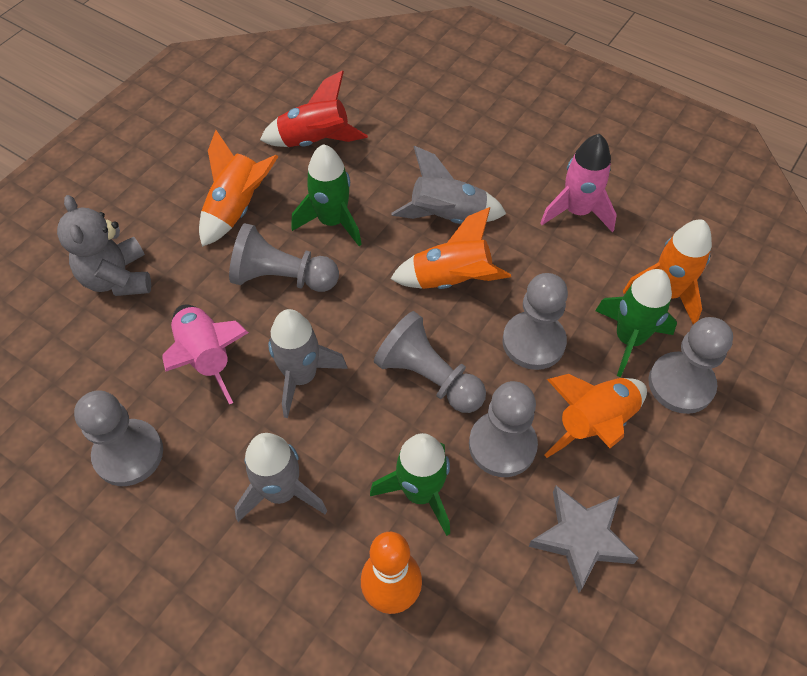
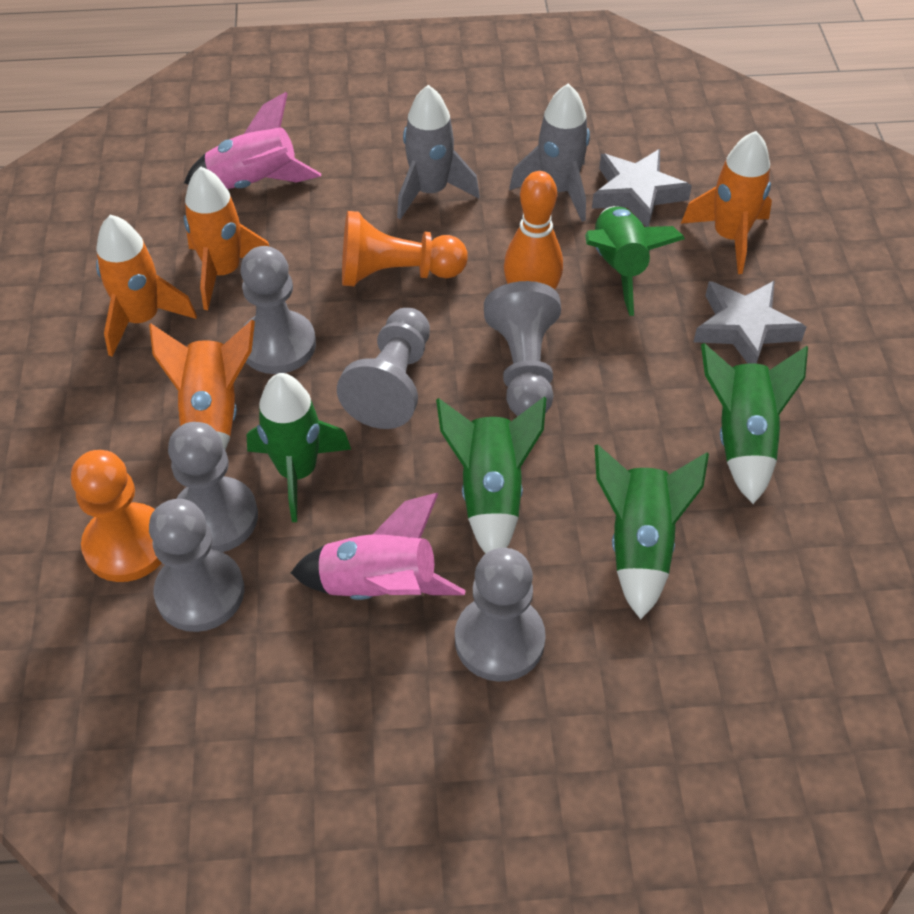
green rocket: 3 -> 5
grey rocket: 3 -> 2
grey star: 1 -> 2
grey teddy bear: 1 -> 0
orange pawn: 0 -> 2
red rocket: 1 -> 0

